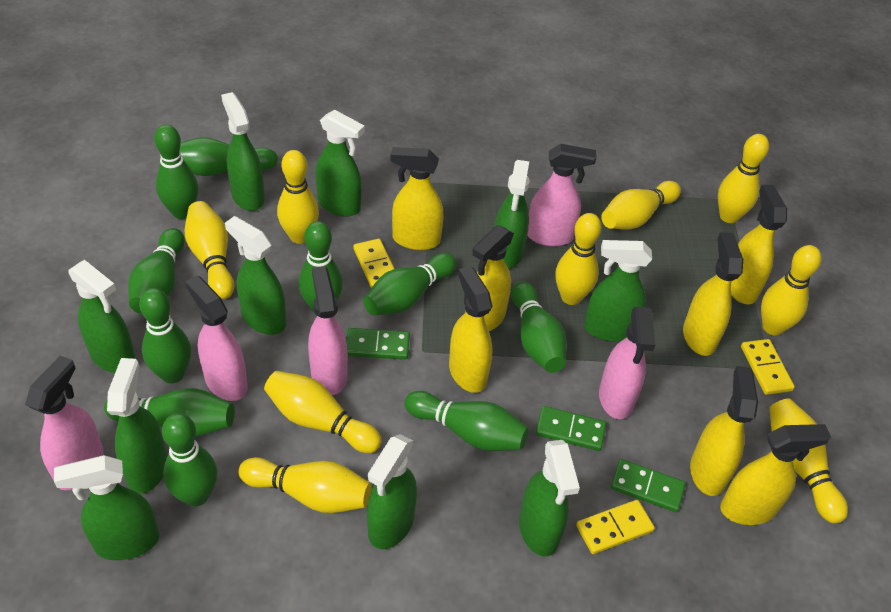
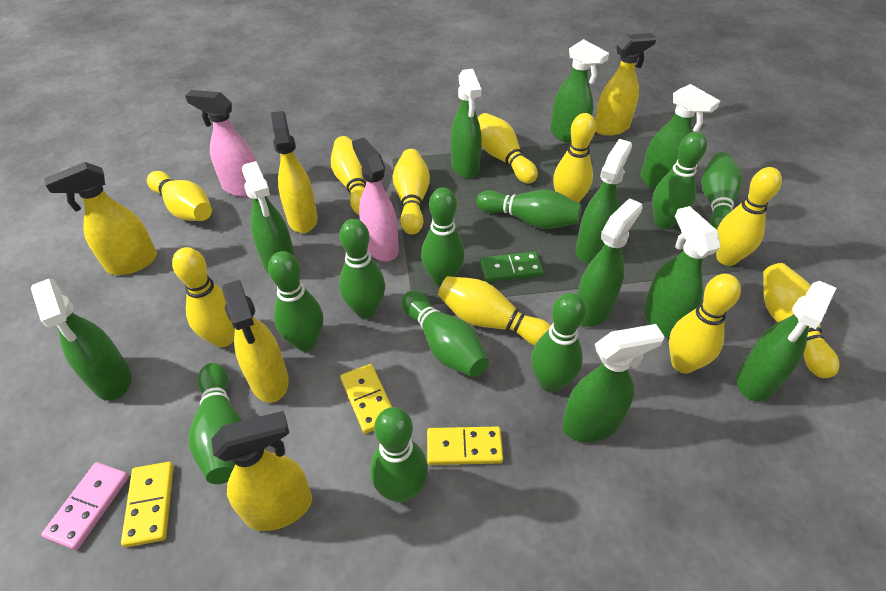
green domino: 3 -> 1
pink domino: 0 -> 1
pink spray bottle: 5 -> 2
yellow bowling pin: 9 -> 10
yellow spray bottle: 7 -> 5

